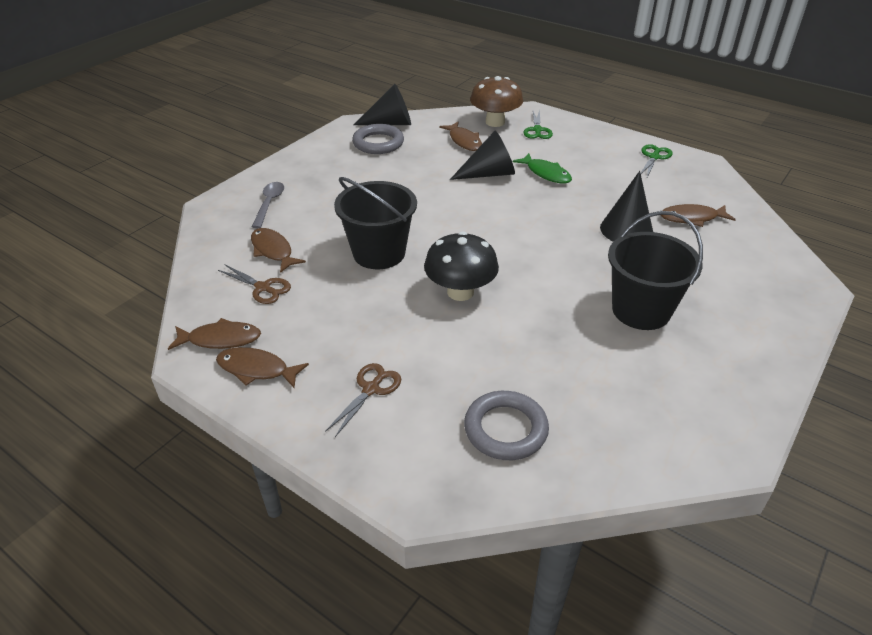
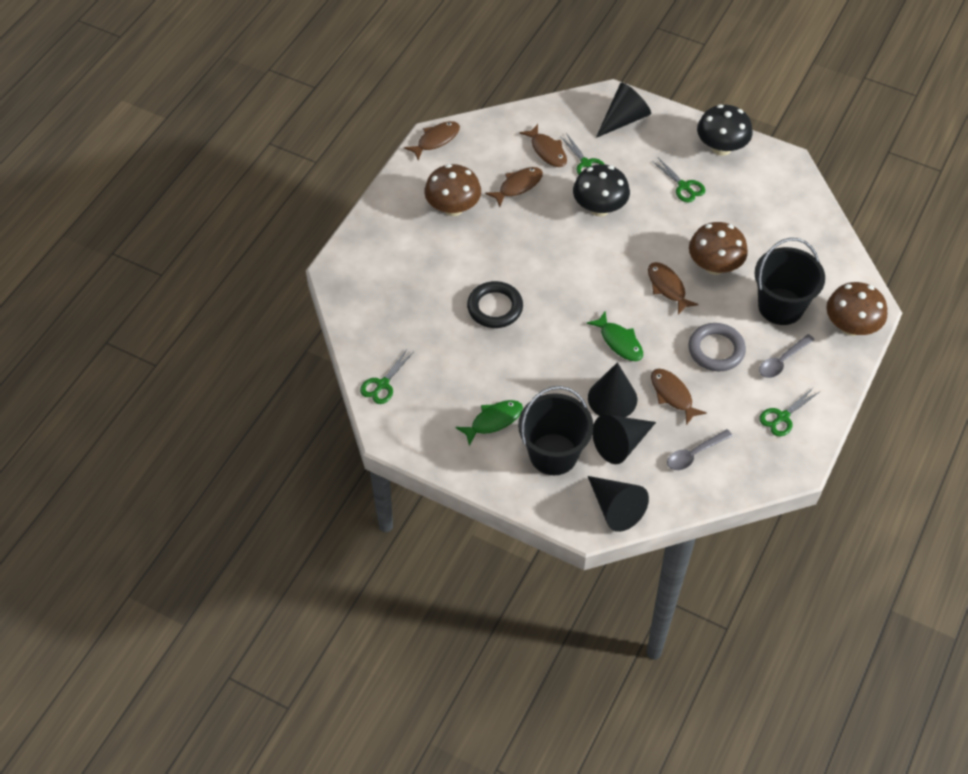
black cone: 3 -> 4
black mushroom: 1 -> 2
black ring: 0 -> 1
brown mushroom: 1 -> 3
brown scissors: 2 -> 0
green fish: 1 -> 2
green scissors: 2 -> 4
grey ring: 2 -> 1
grey spoon: 1 -> 2

